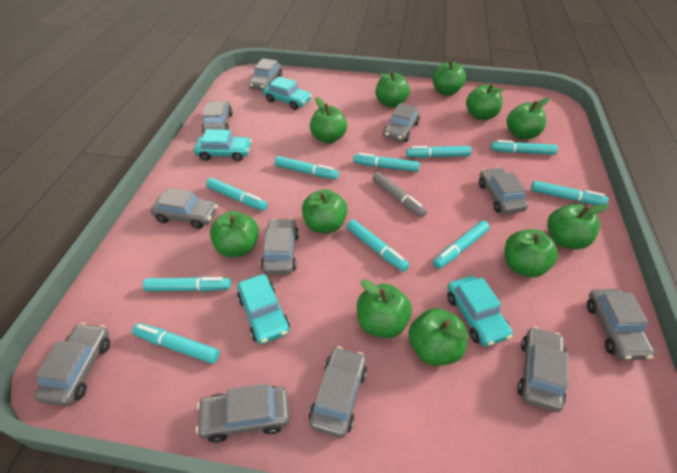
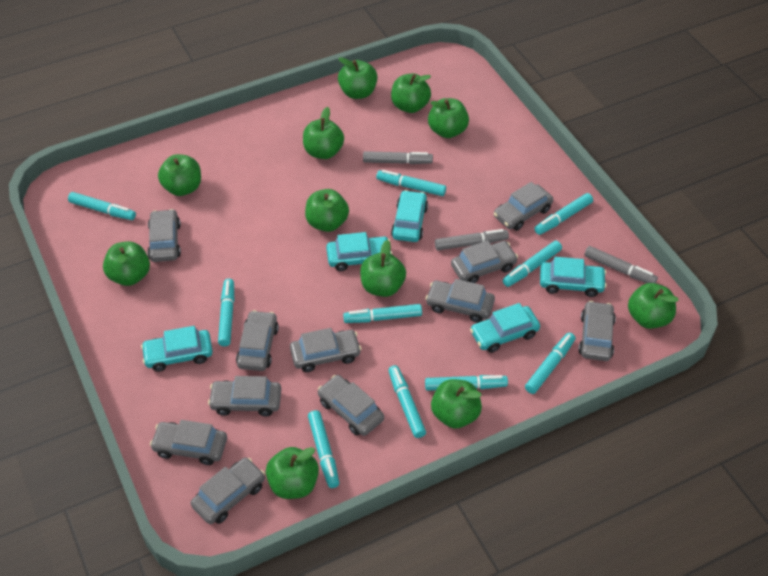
grey marker: 1 -> 3
turquoise car: 4 -> 5

